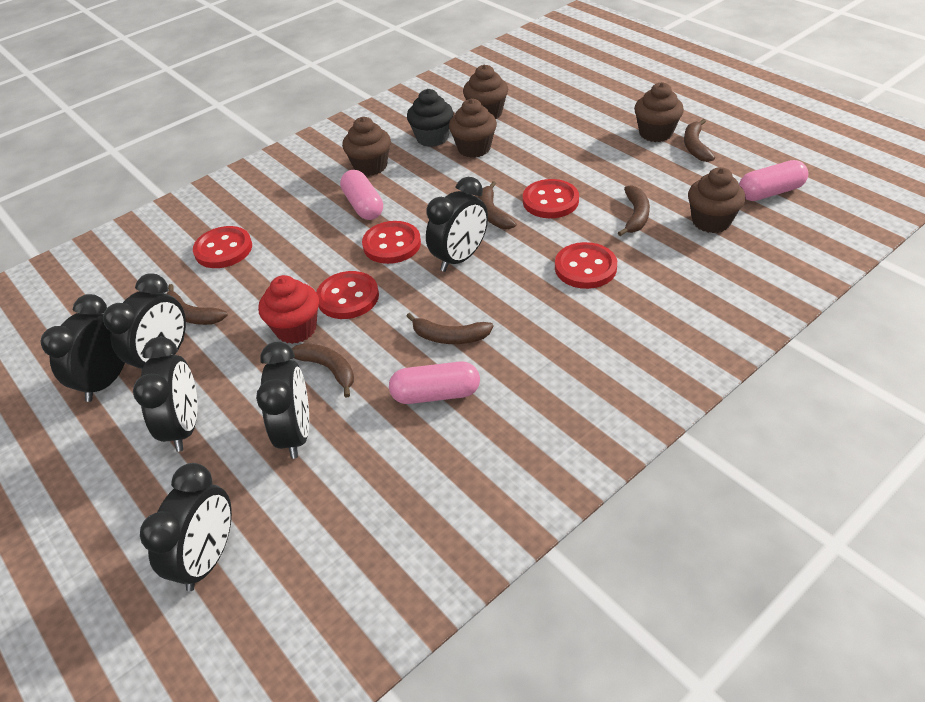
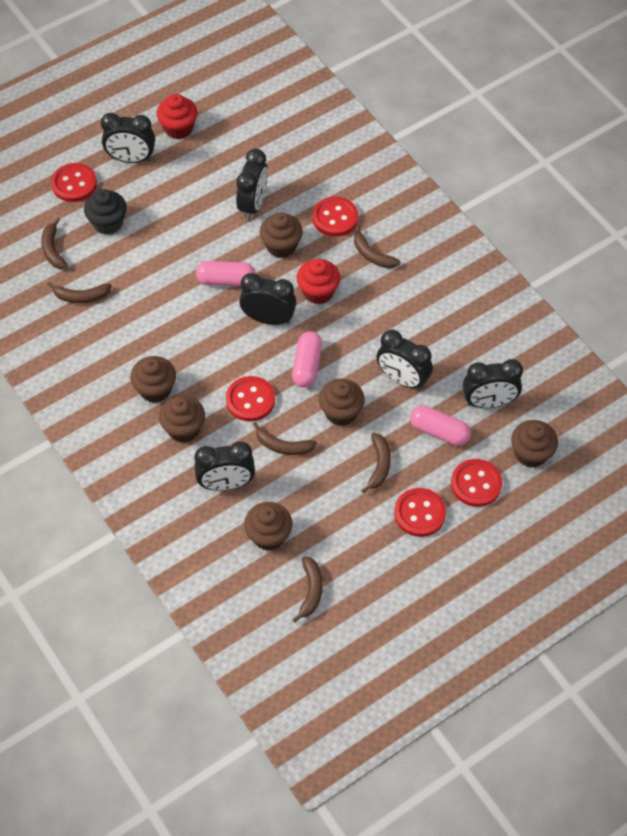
brown cupcake: 5 -> 6
red cupcake: 1 -> 2

